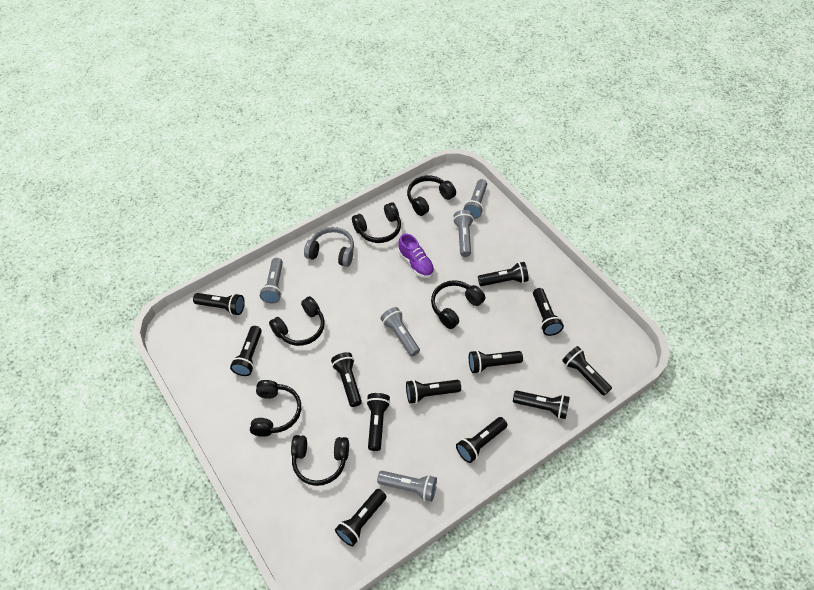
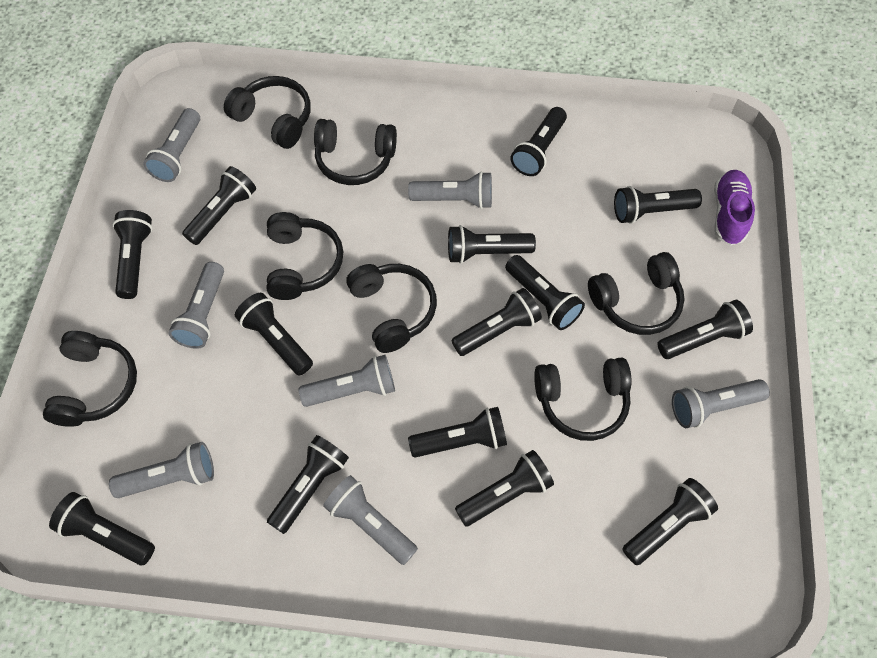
black flashlight: 12 -> 14
black headphones: 6 -> 7
grey flashlight: 5 -> 7
grey headphones: 1 -> 0

